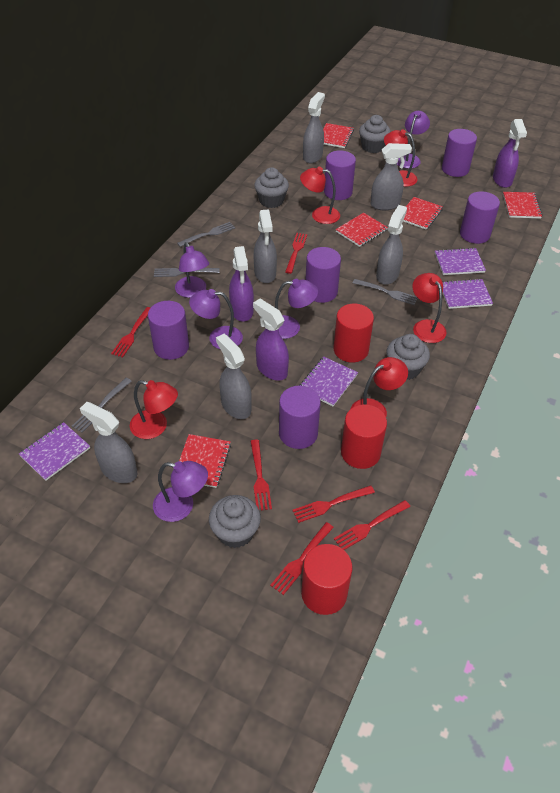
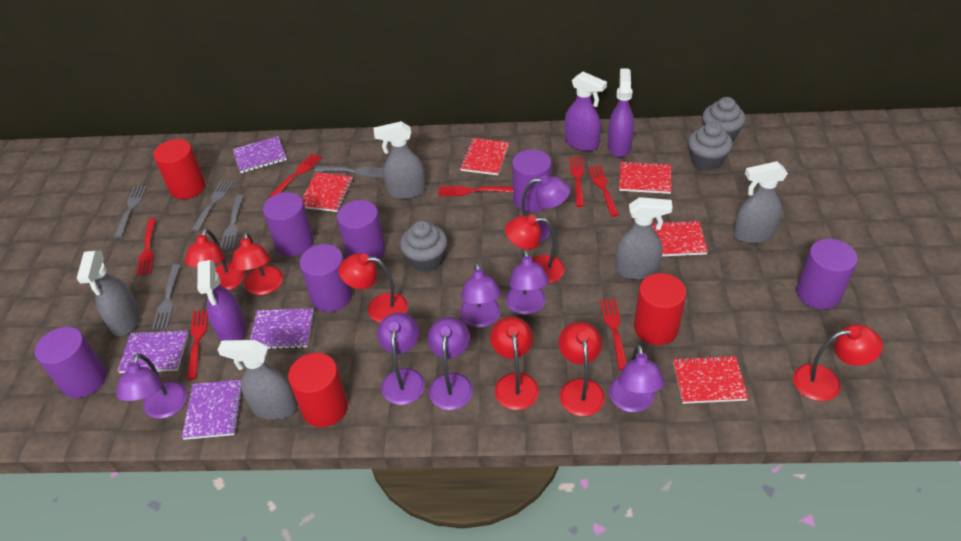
grey cupcake: 4 -> 3
grey fork: 4 -> 5
grey spray bottle: 6 -> 5
purple lamp: 5 -> 7
red fork: 6 -> 7
red lamp: 5 -> 7

